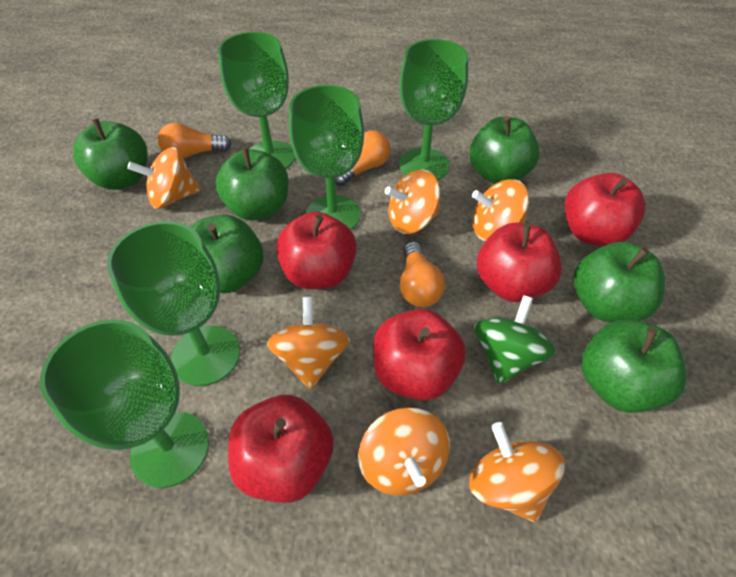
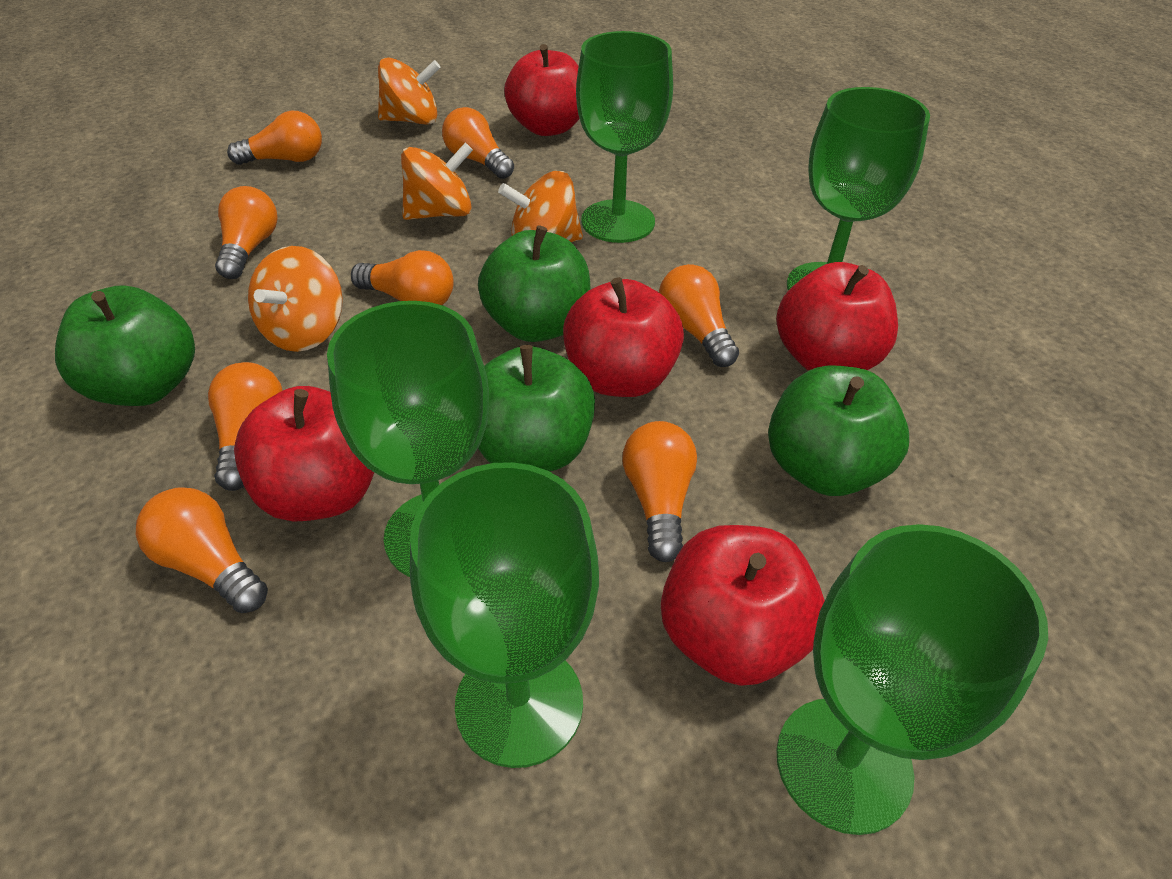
green apple: 6 -> 4
green spinning top: 1 -> 0
orange light bulb: 3 -> 8
orange spinning top: 6 -> 4

